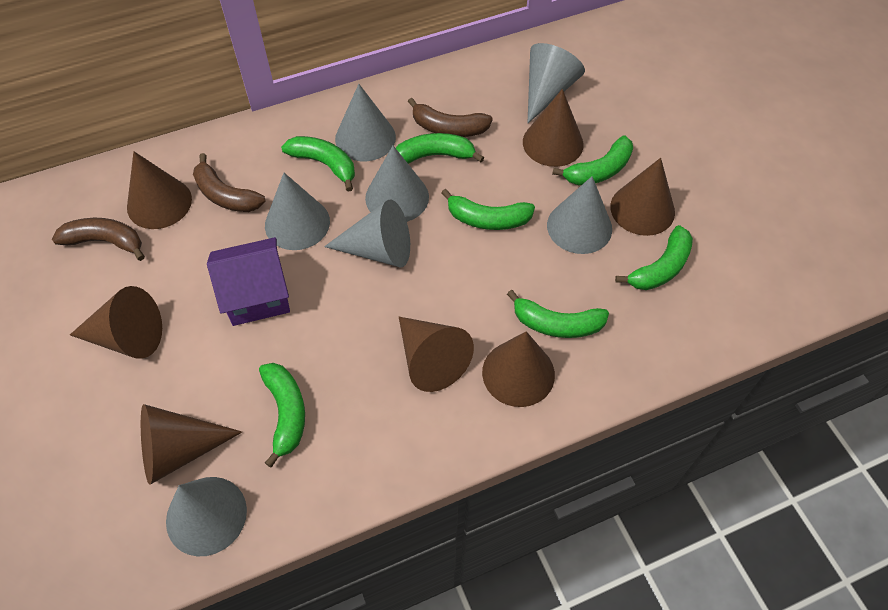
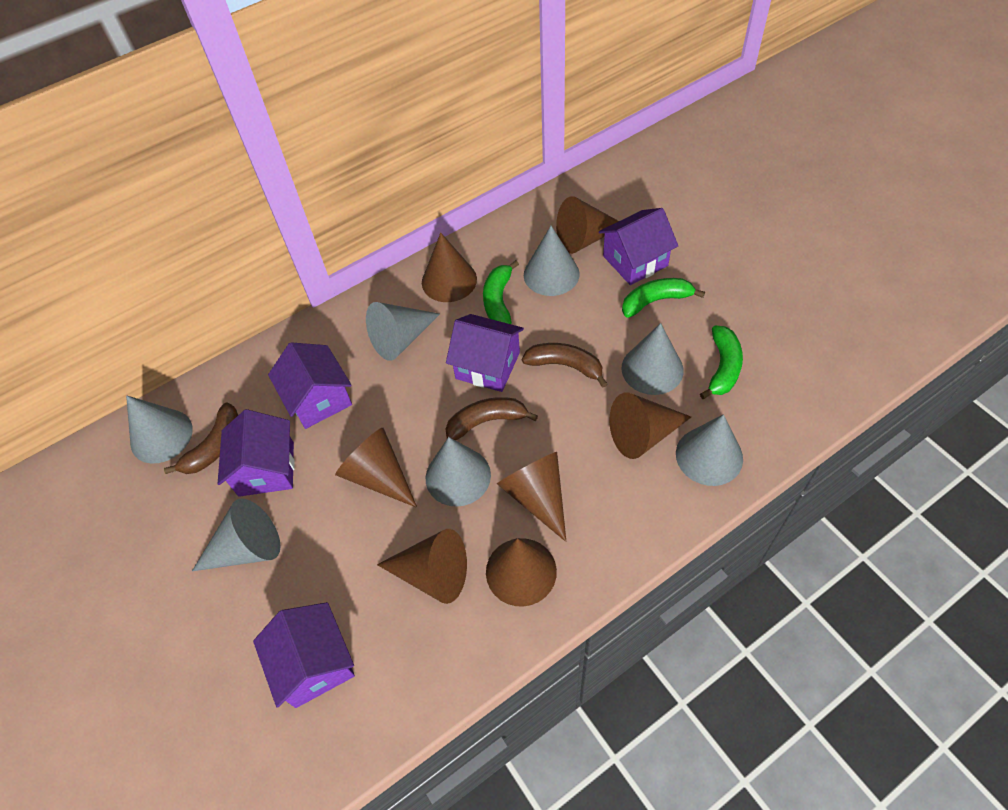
green banana: 7 -> 3
purple house: 1 -> 5

